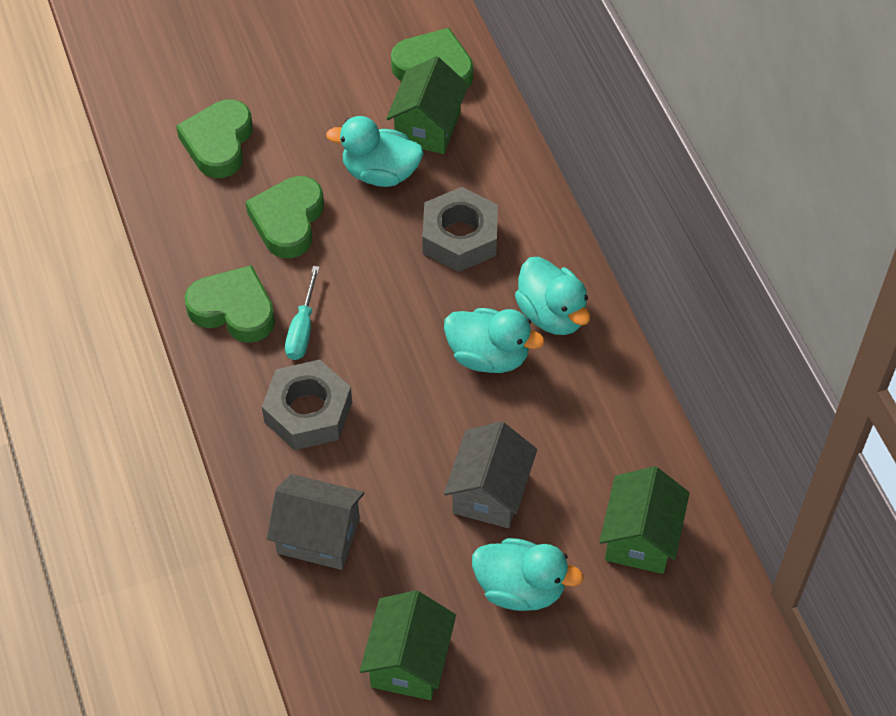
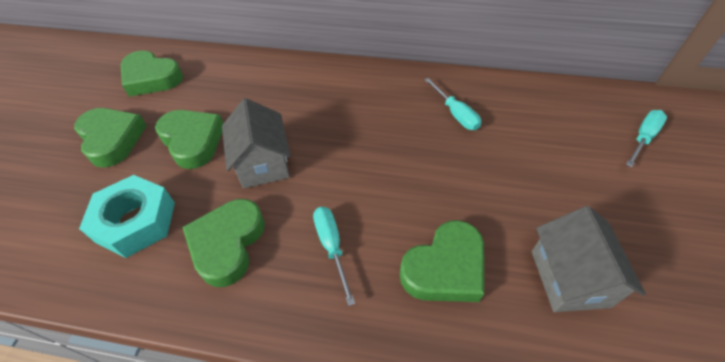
green heart: 4 -> 5
green house: 3 -> 0
grey nut: 2 -> 0
turquoise duck: 4 -> 0
turquoise nut: 0 -> 1
turquoise screwdriver: 1 -> 3

